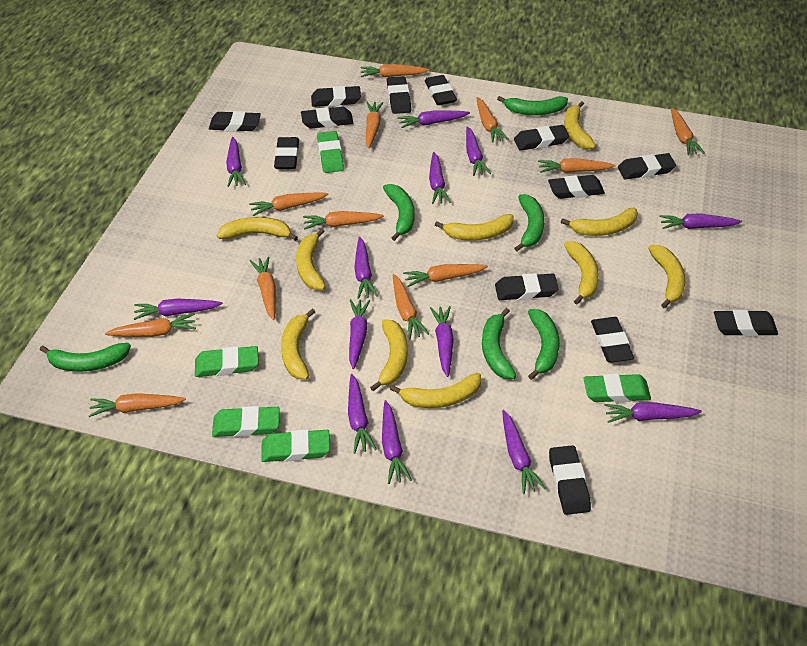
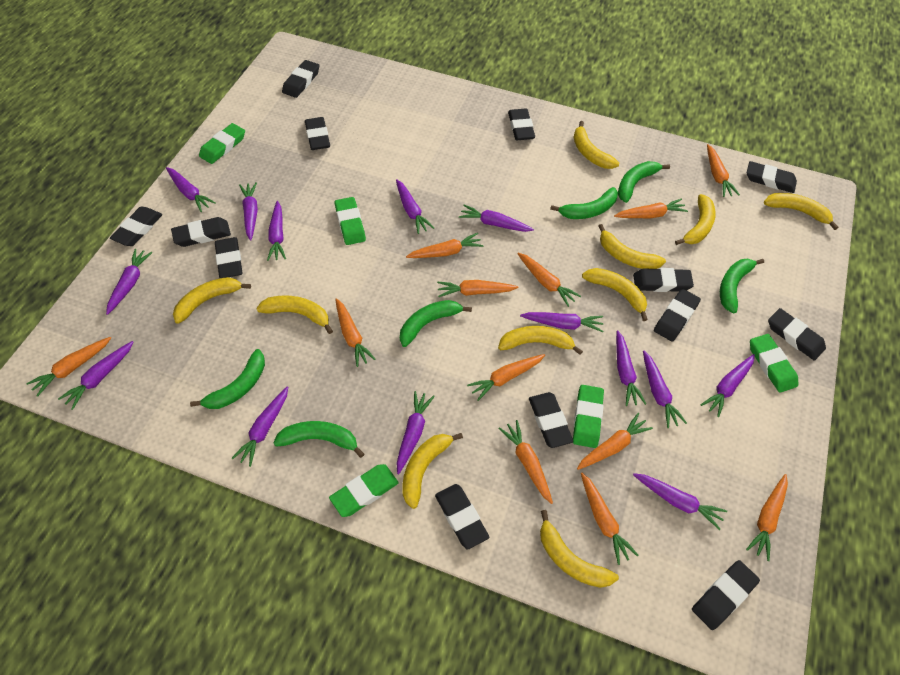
purple carrot: 13 -> 14

